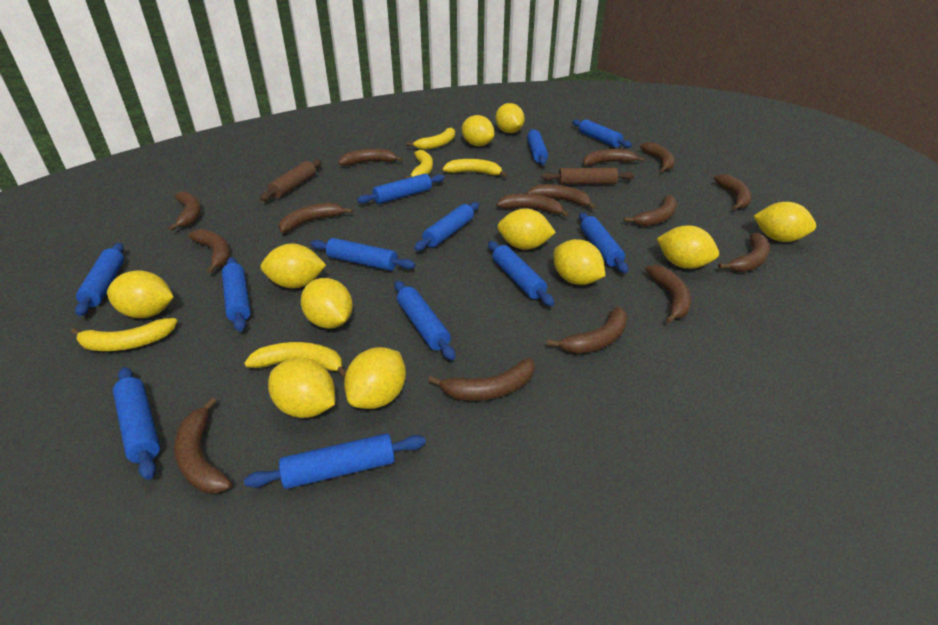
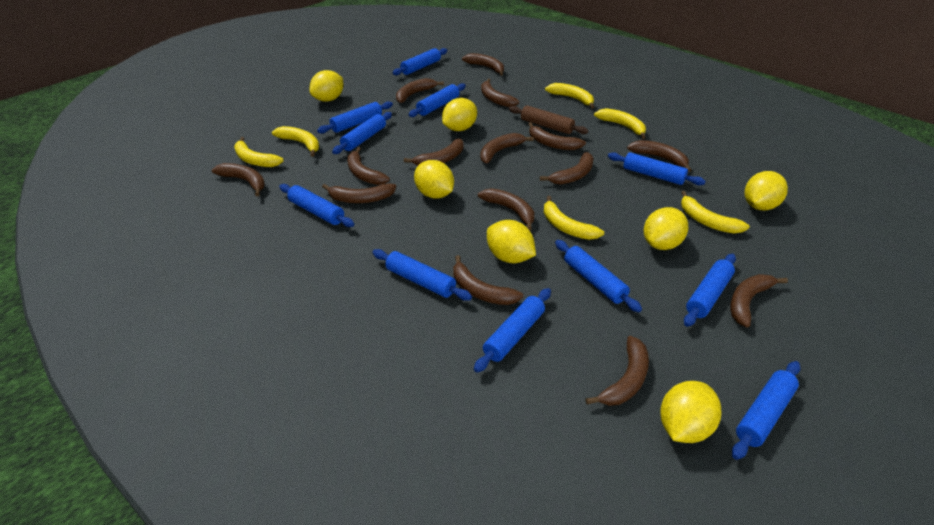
blue rolling pin: 12 -> 11
brown rolling pin: 2 -> 1
yellow banana: 5 -> 6
yellow lemon: 11 -> 7

